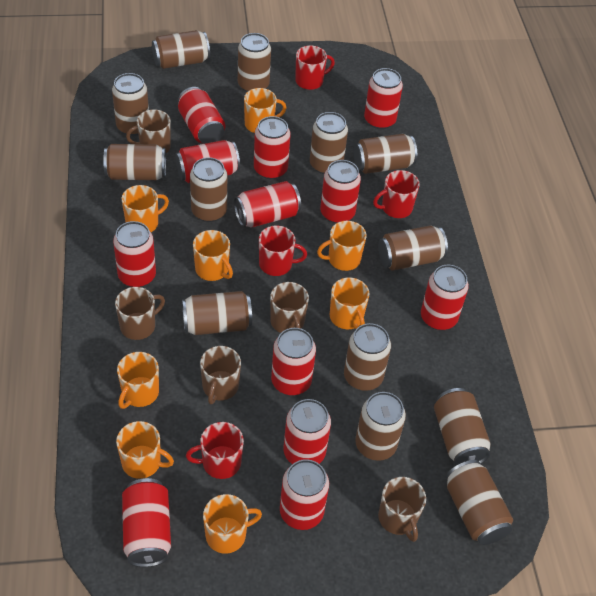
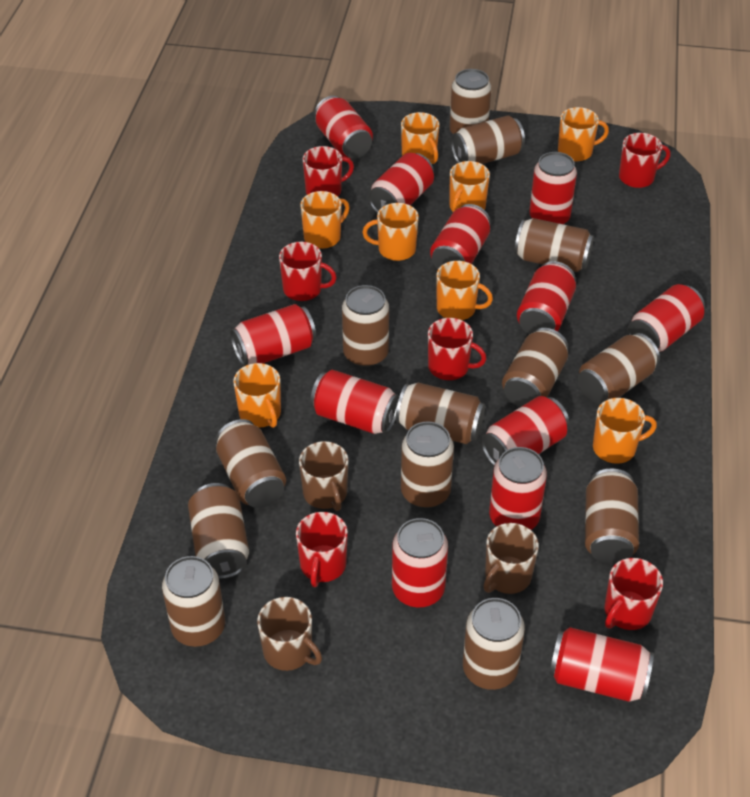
brown mug: 5 -> 3
red mug: 4 -> 6

